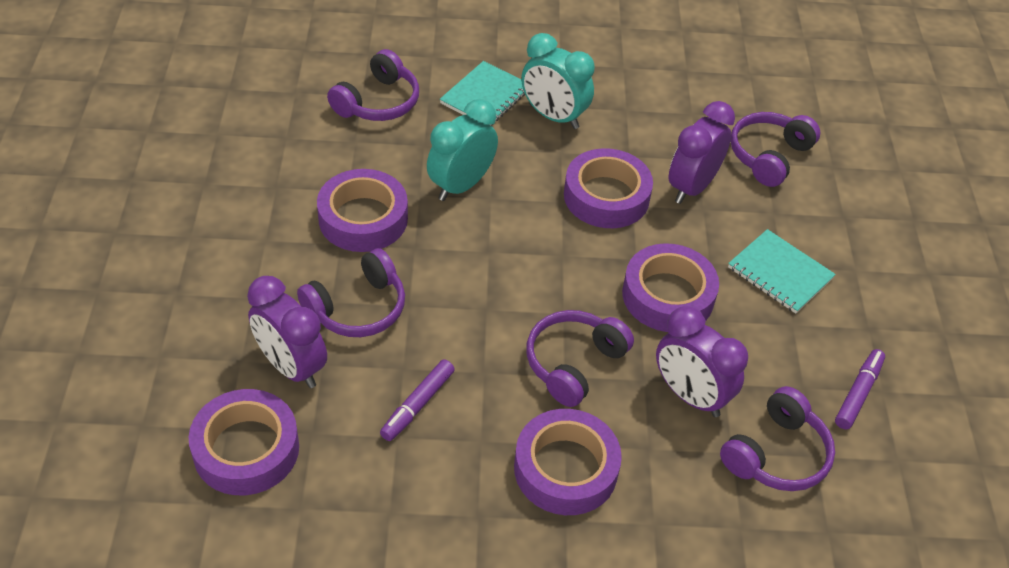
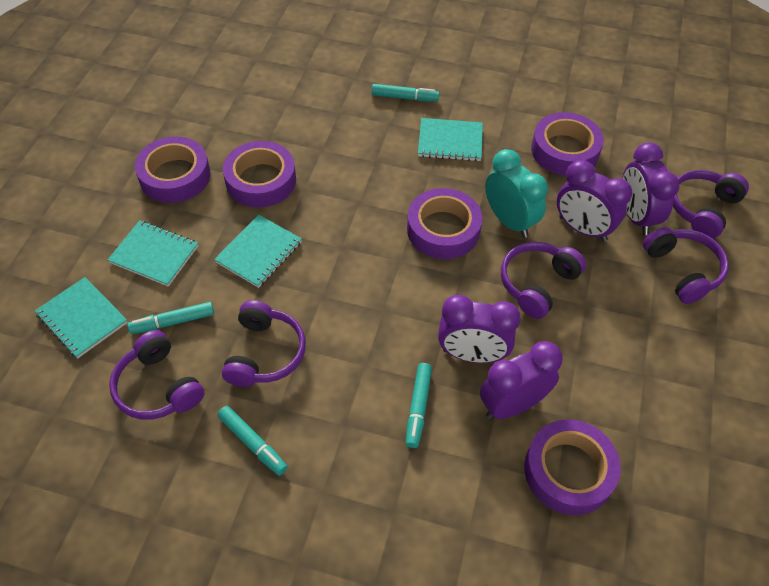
purple clock: 3 -> 4
purple marker: 2 -> 0
turquoise clock: 2 -> 1
turquoise marker: 0 -> 4
turquoise notebook: 2 -> 4

